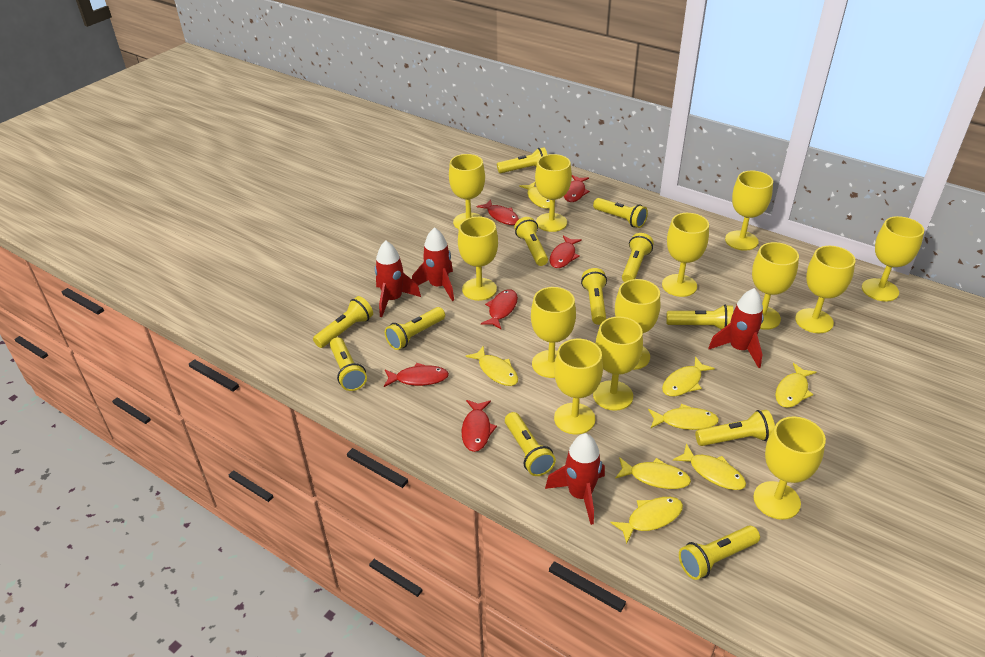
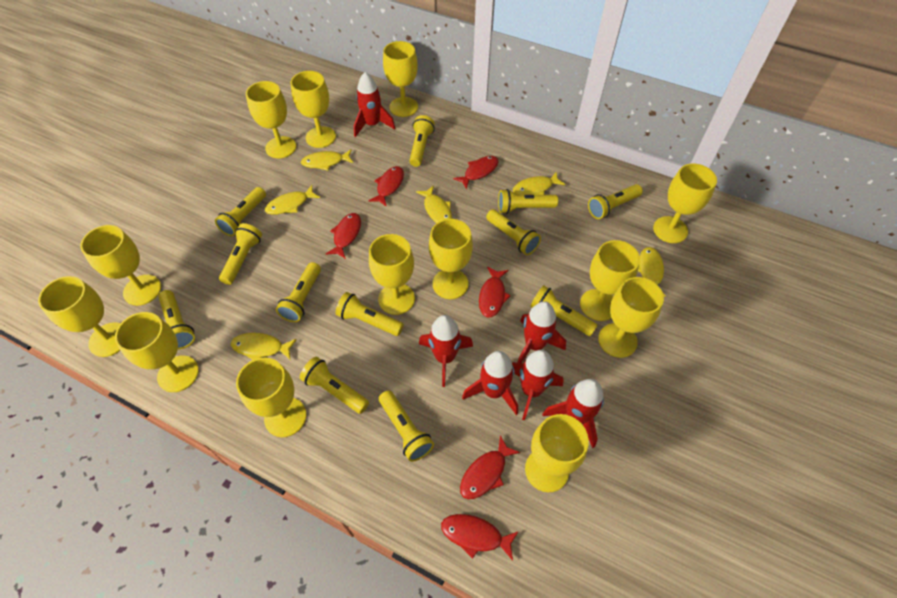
red rocket: 4 -> 6
yellow fish: 8 -> 6

